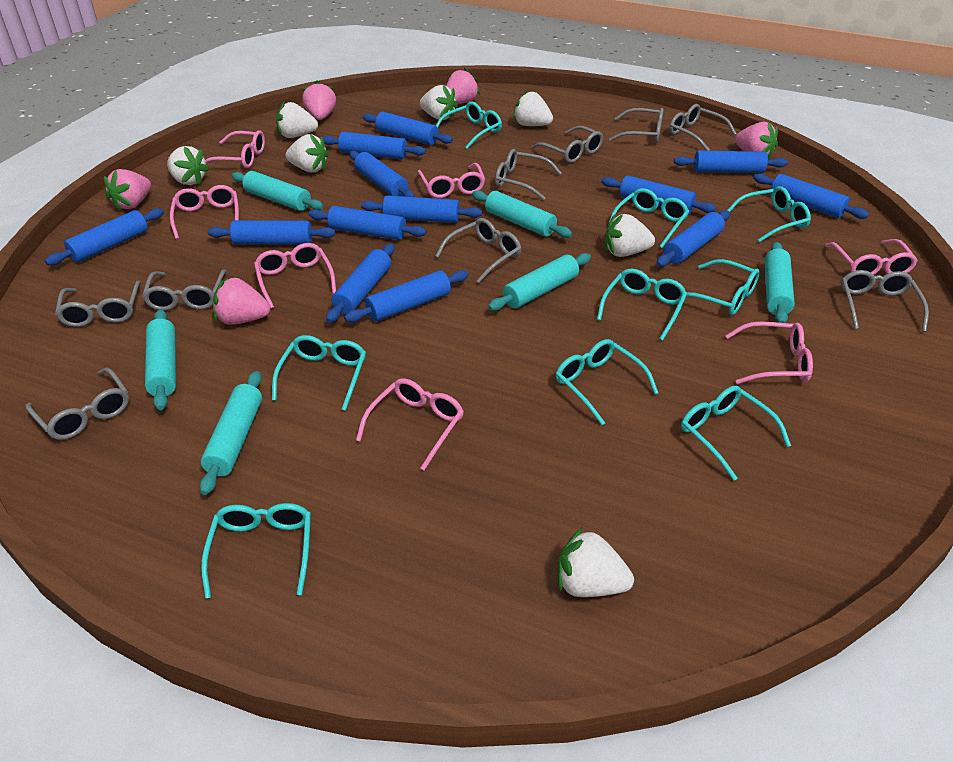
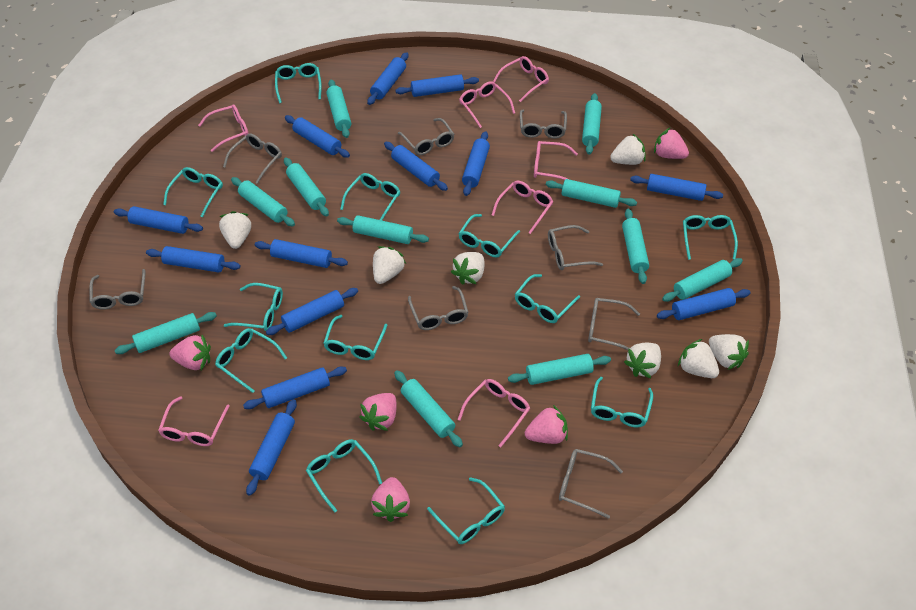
grey glasses: 9 -> 8
turquoise glasses: 9 -> 12
turquoise rolling pin: 6 -> 11

